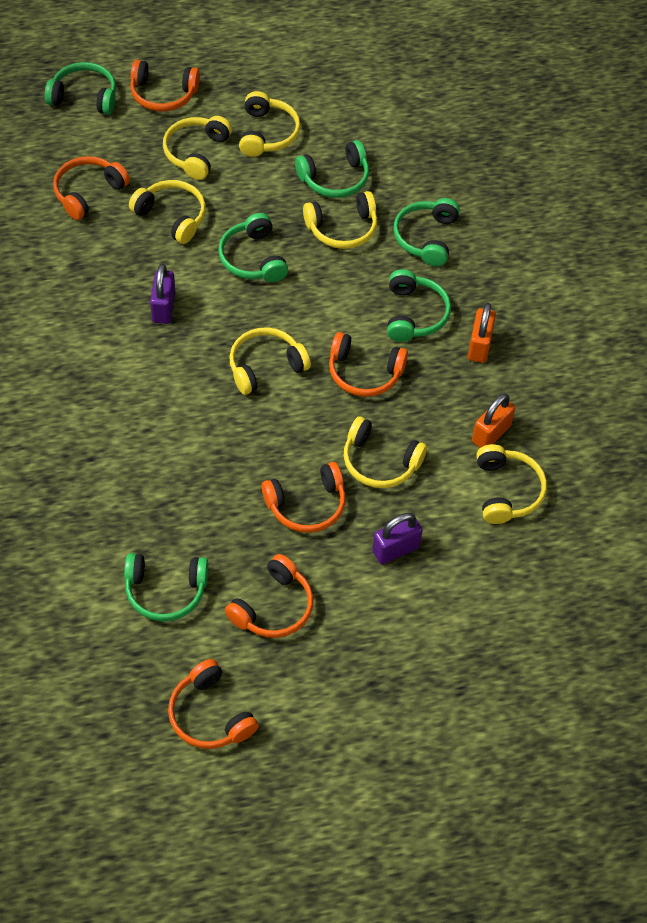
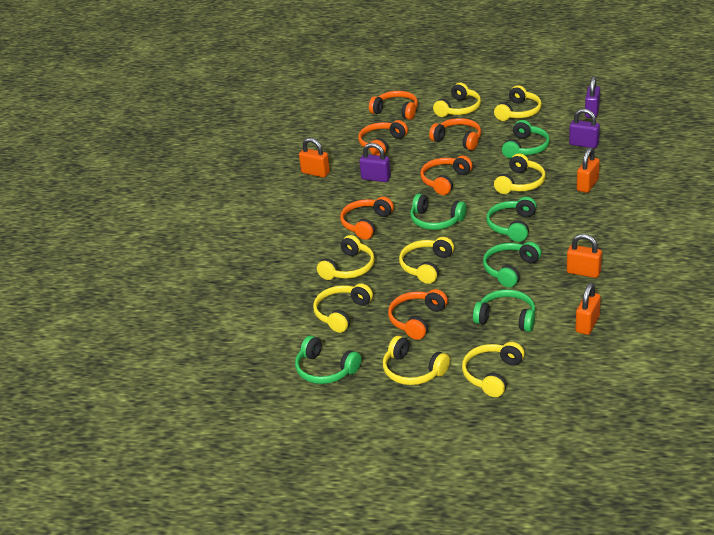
orange padlock: 2 -> 4
purple padlock: 2 -> 3
yellow headphones: 7 -> 8

